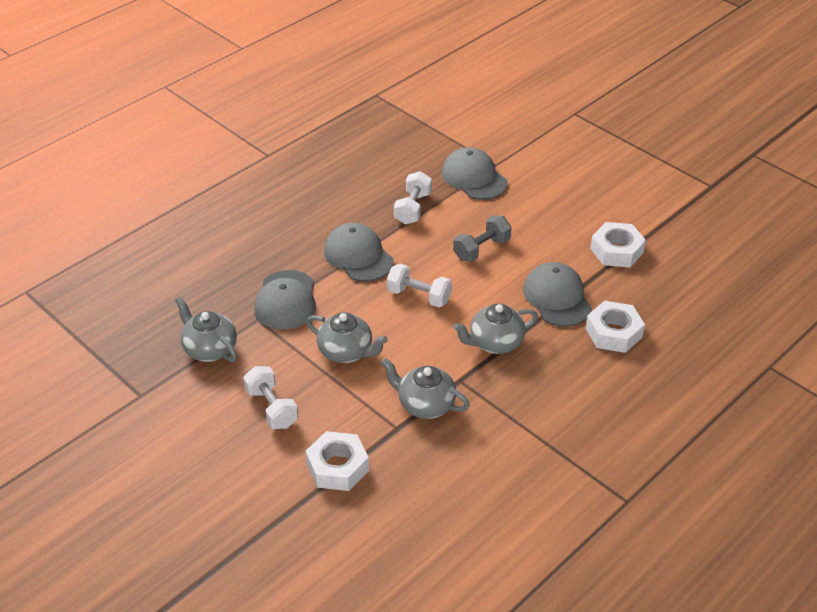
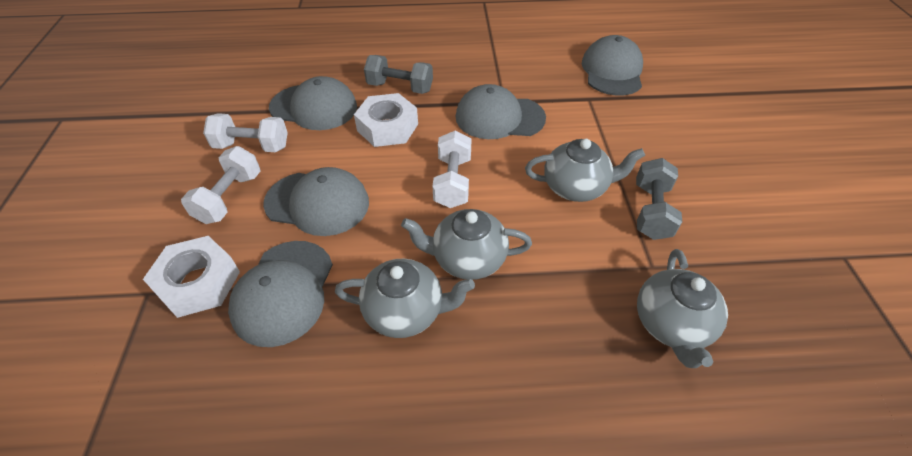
grey cap: 4 -> 5
grey dumbbell: 1 -> 2
white nut: 3 -> 2

